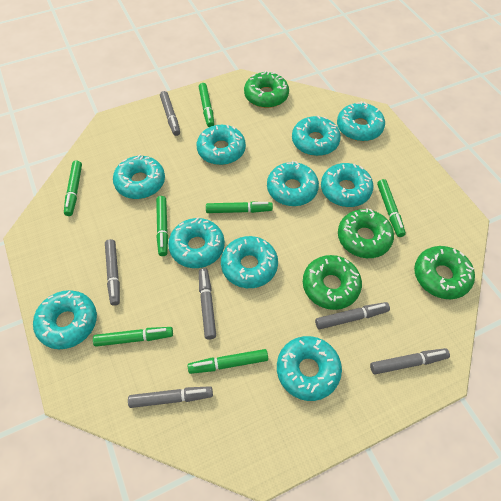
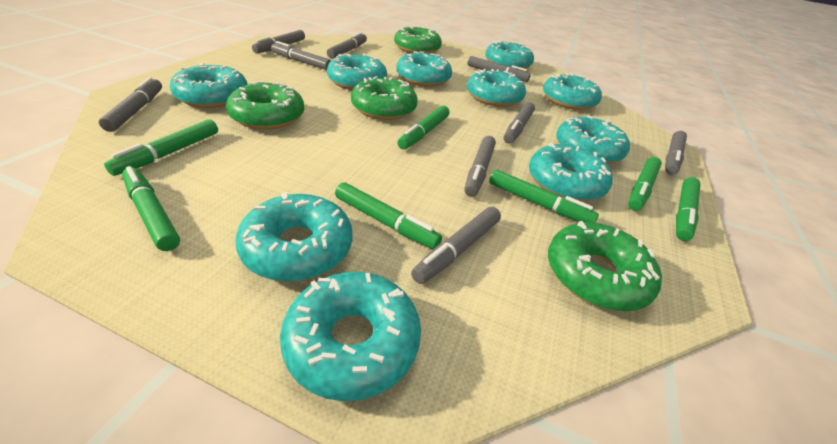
grey marker: 6 -> 9

